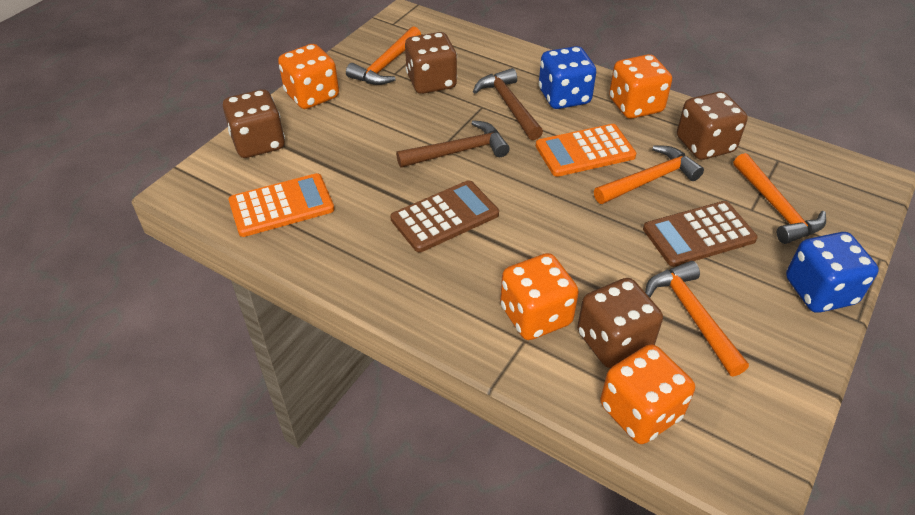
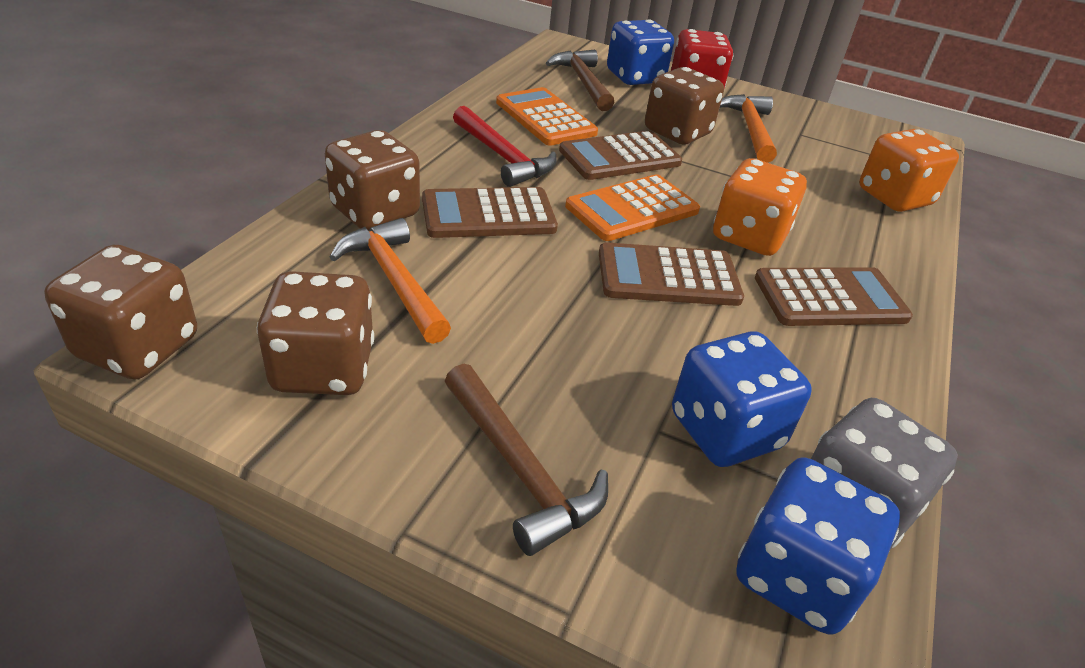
blue dice: 2 -> 3
brown calculator: 2 -> 4
grey dice: 0 -> 1
orange dice: 4 -> 2
orange hammer: 4 -> 2
red dice: 0 -> 1
red hammer: 0 -> 1

